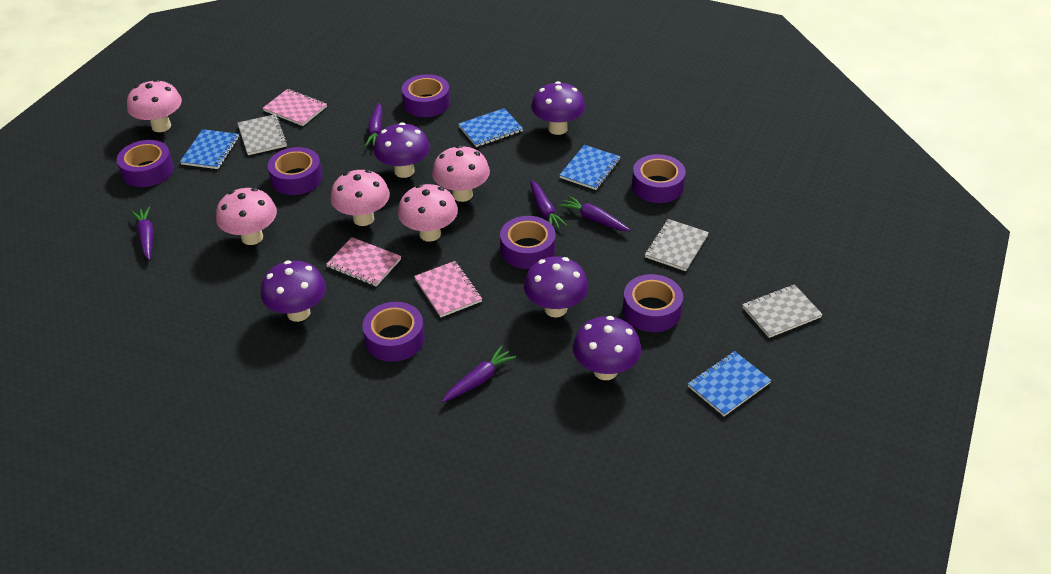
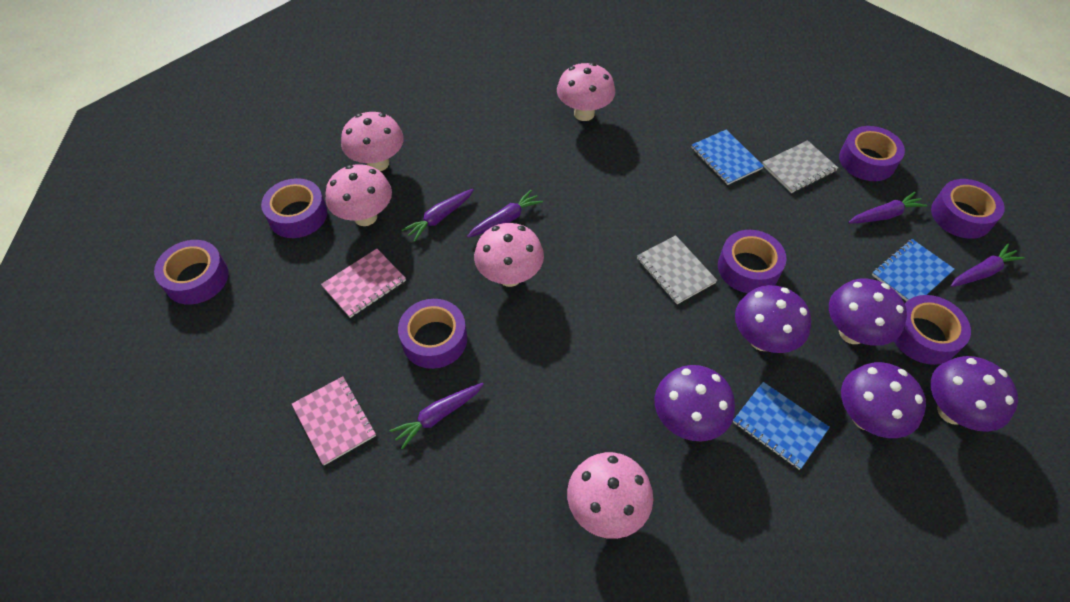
blue notebook: 4 -> 3
grey notebook: 3 -> 2
pink notebook: 3 -> 2

